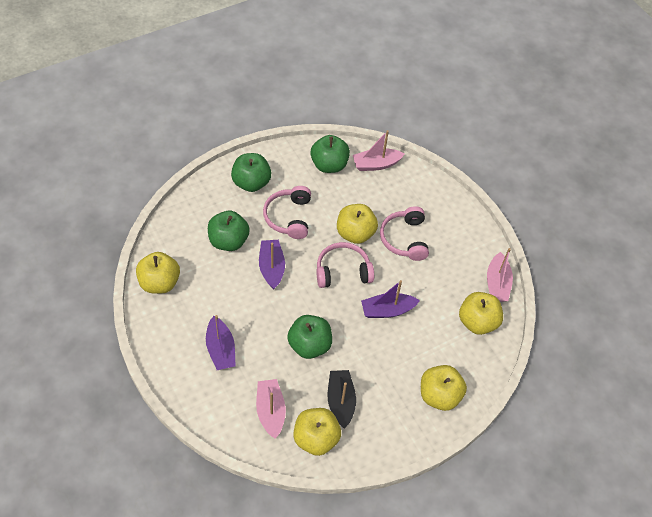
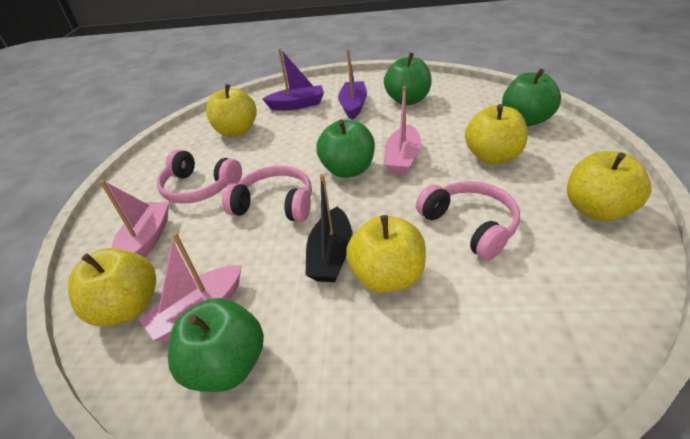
purple boat: 3 -> 2

